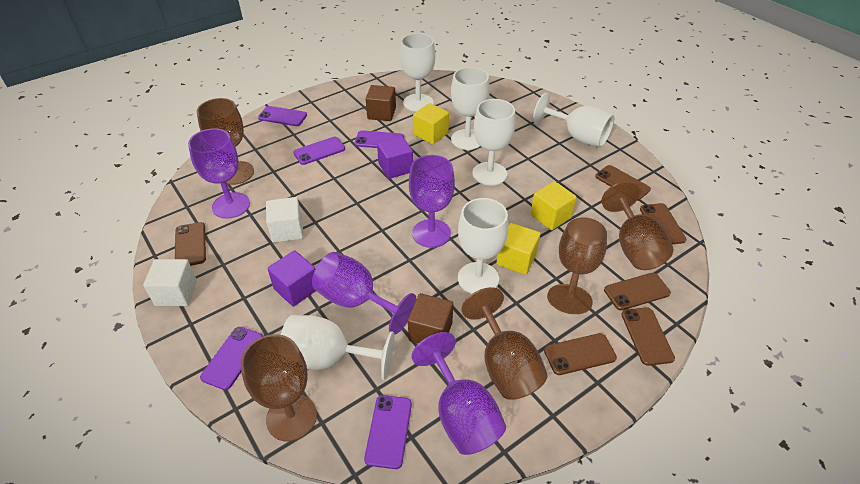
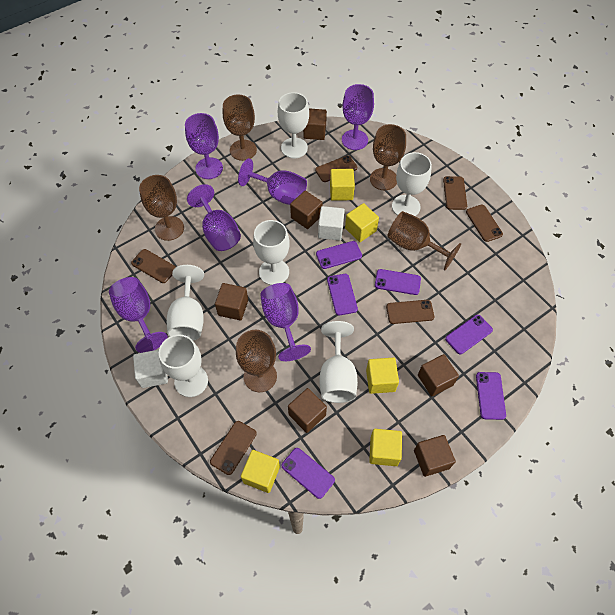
brown cube: 2 -> 6
purple cube: 2 -> 0
purple goblet: 4 -> 6
purple phone: 5 -> 6
yellow cube: 3 -> 5

